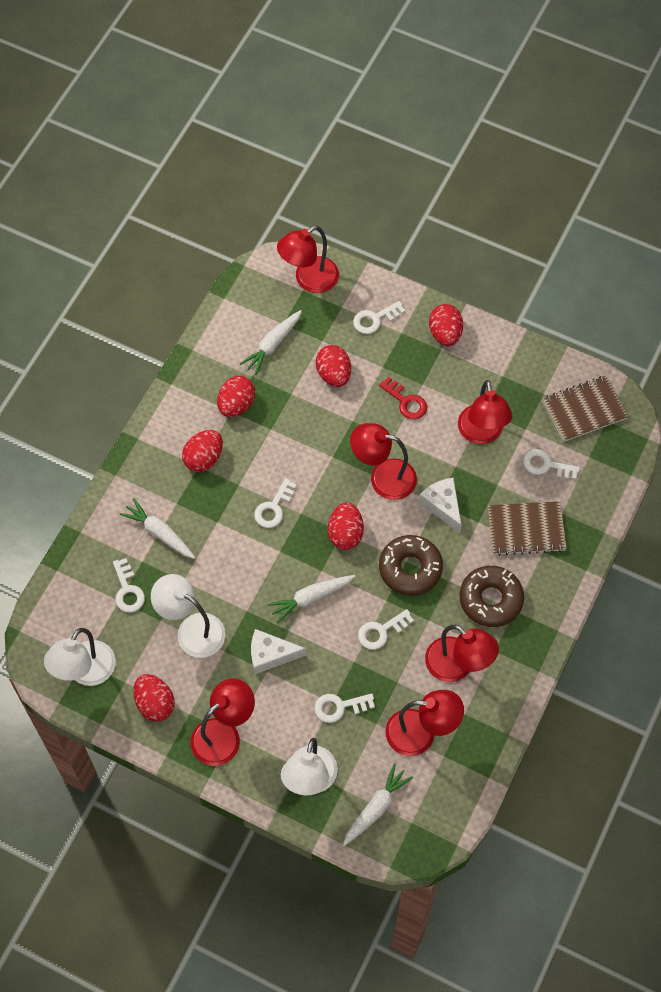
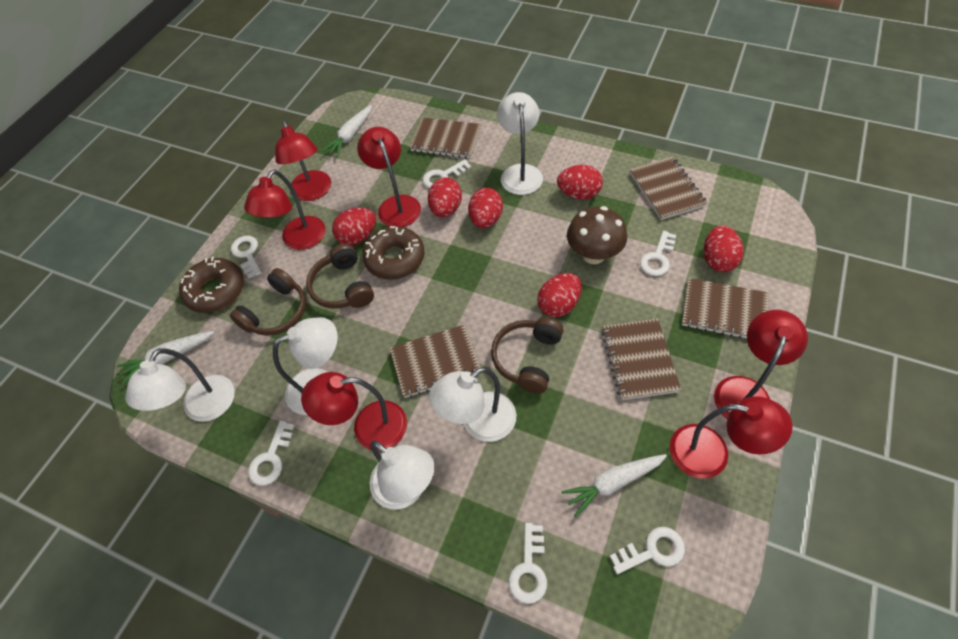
brown headphones: 0 -> 3
brown mushroom: 0 -> 1
brown notebook: 2 -> 5
red key: 1 -> 0
white carrot: 4 -> 3
white cheese: 2 -> 0
white lamp: 3 -> 5

